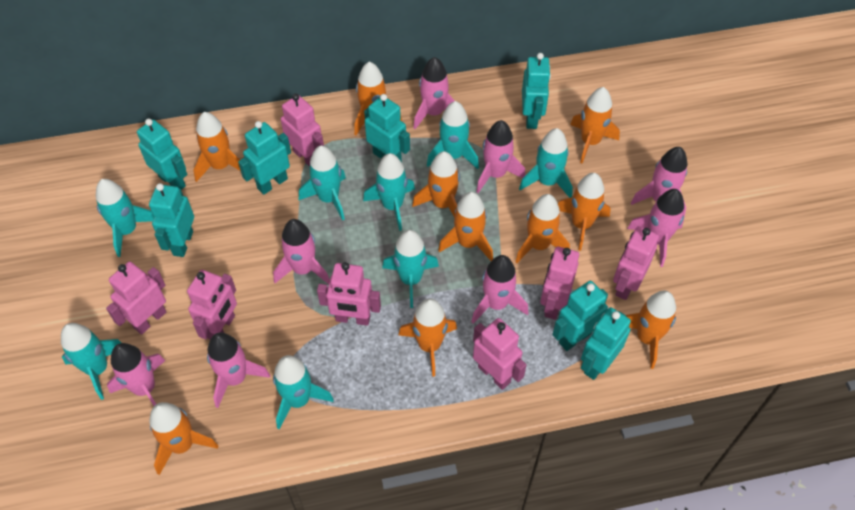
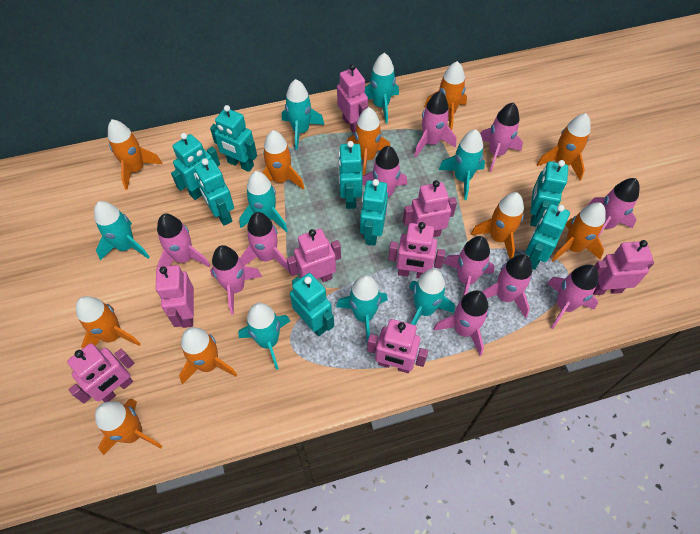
pink robot: 7 -> 8
pink rocket: 8 -> 11
turquoise robot: 7 -> 8

